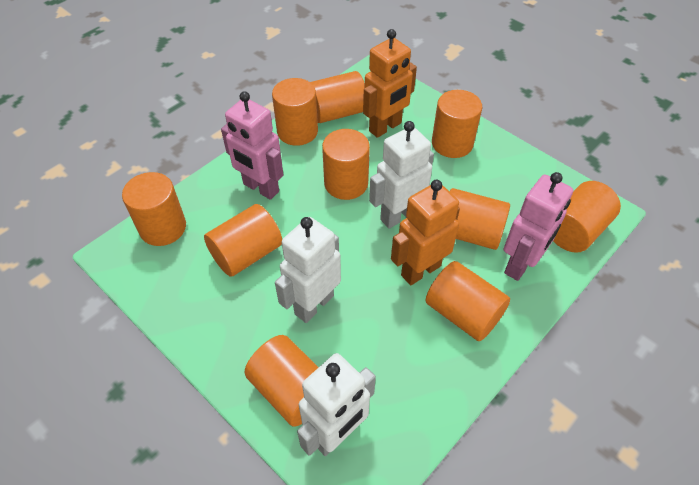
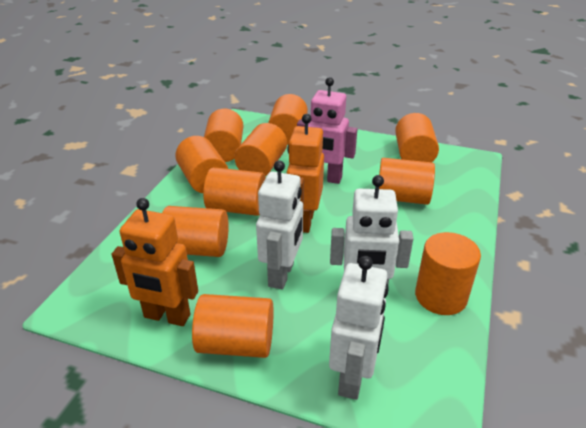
pink robot: 2 -> 1

